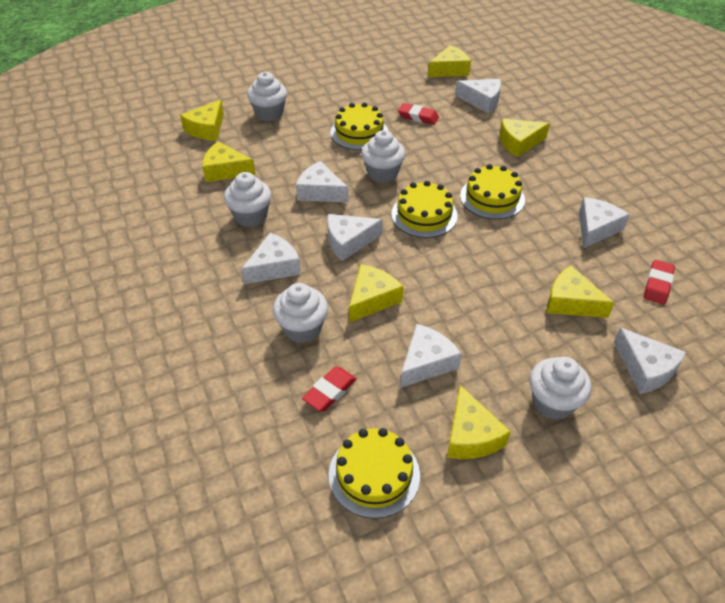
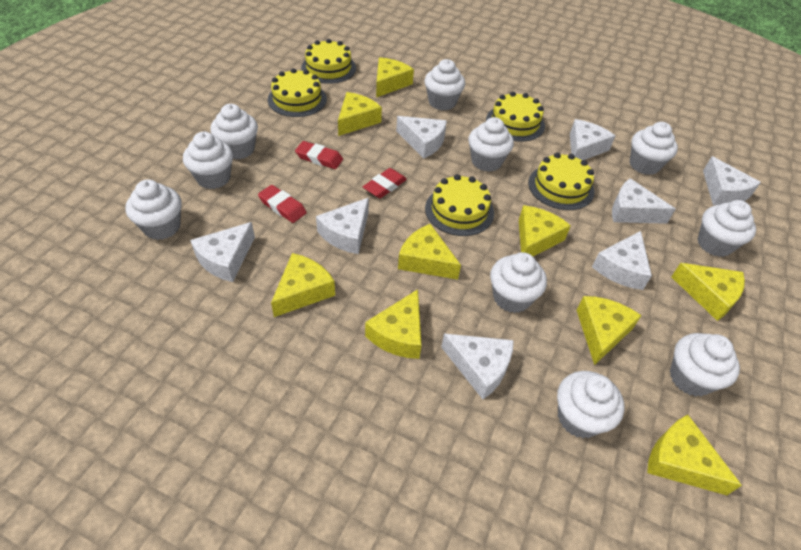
white cheese: 7 -> 8
white cupcake: 5 -> 10
yellow cake: 4 -> 5
yellow cheese: 7 -> 9

